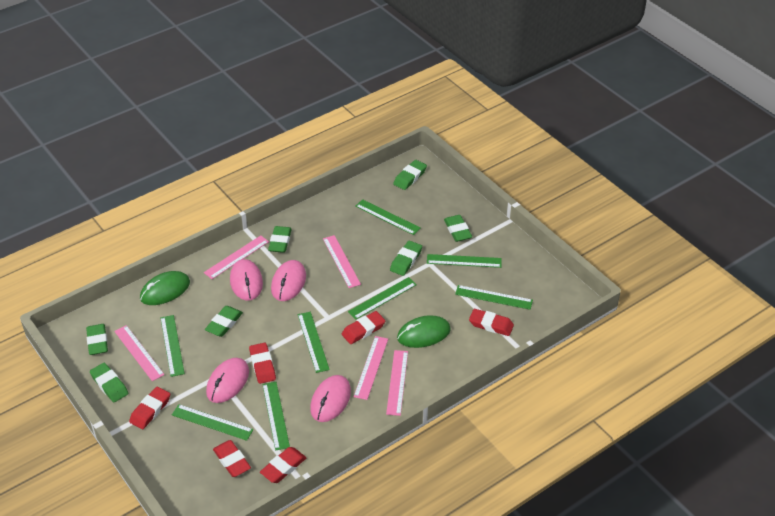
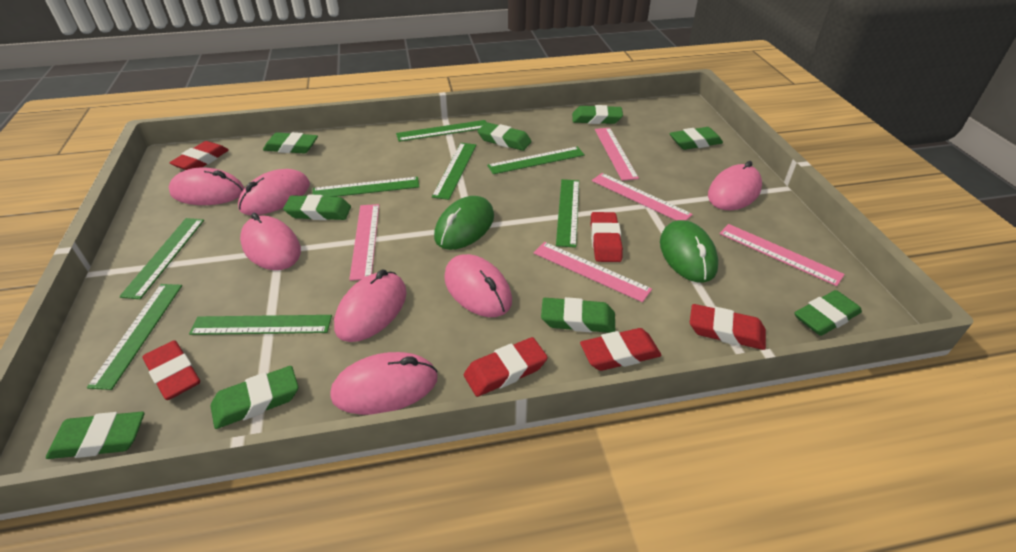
green eraser: 7 -> 9
pink mouse: 4 -> 7

